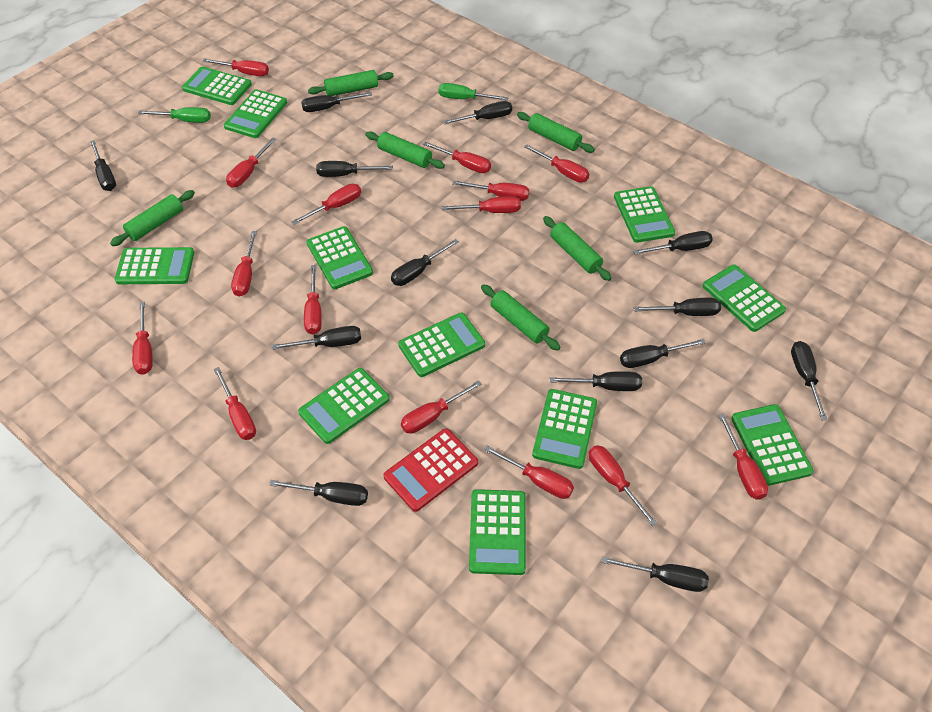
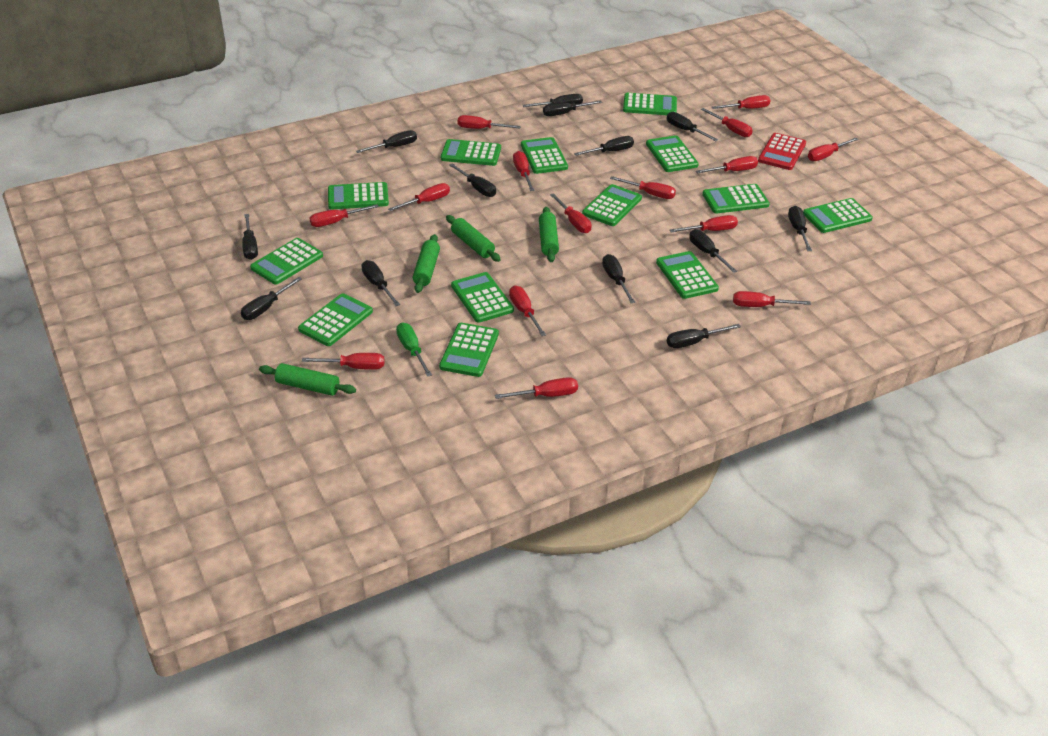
green calculator: 11 -> 13
green rolling pin: 6 -> 4
green screwdriver: 2 -> 1

